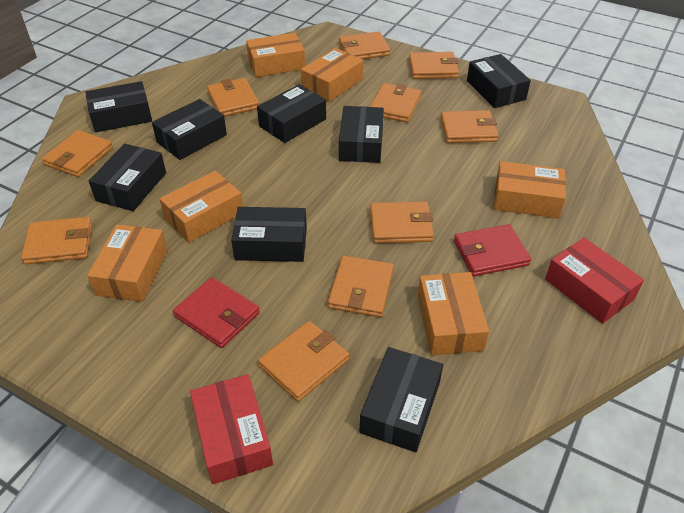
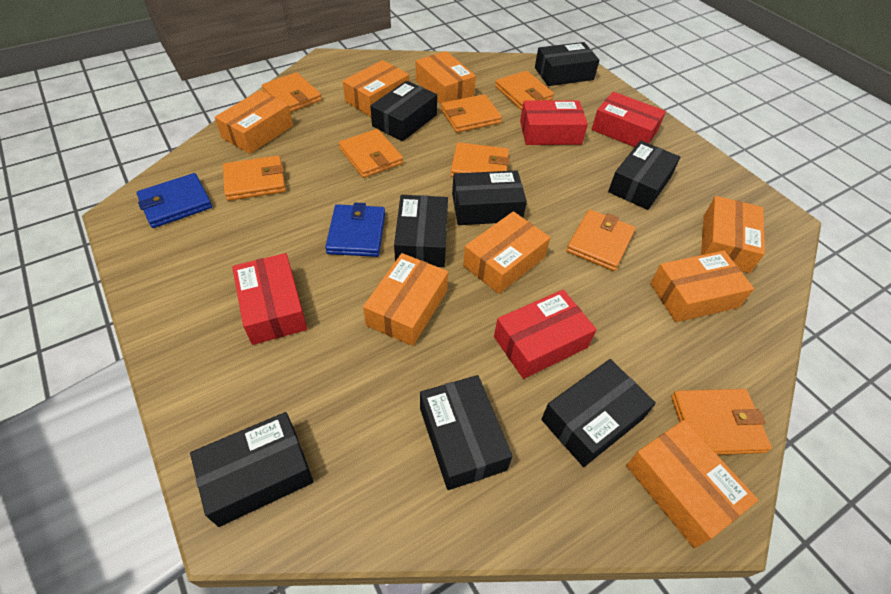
blue wallet: 0 -> 2
orange box: 6 -> 8
orange wallet: 10 -> 8
red box: 2 -> 4
red wallet: 2 -> 0

